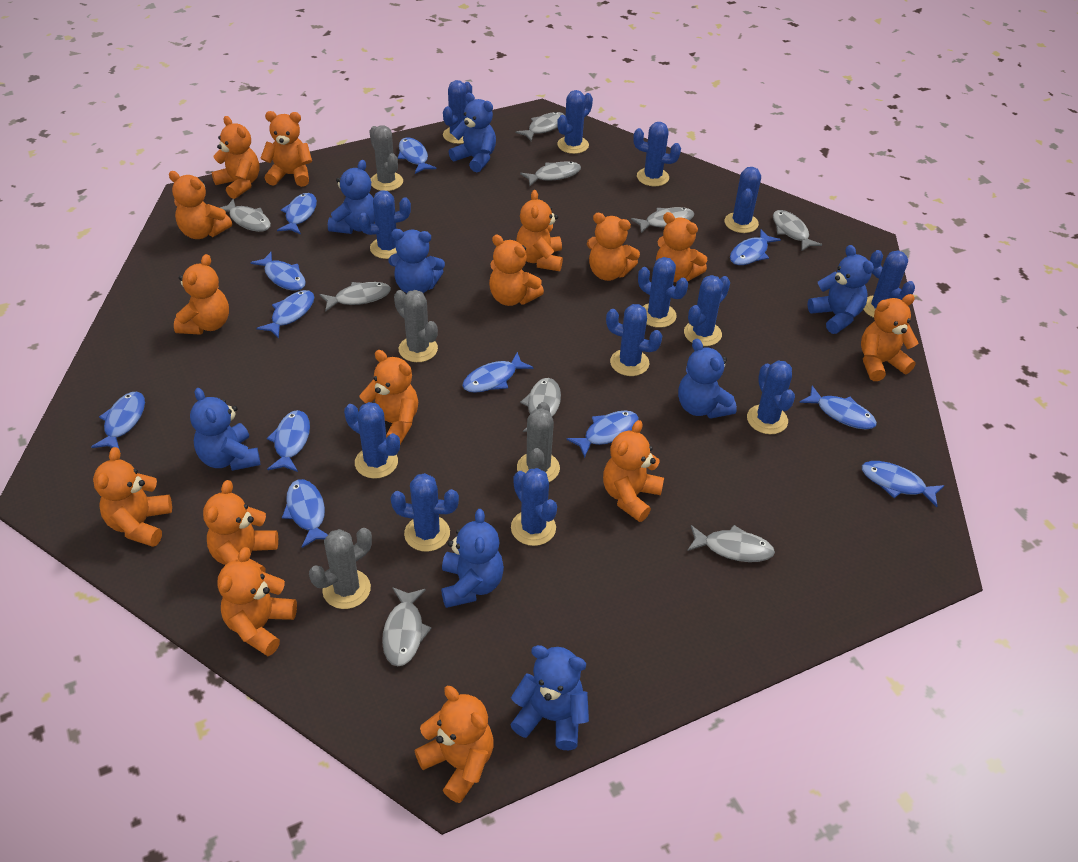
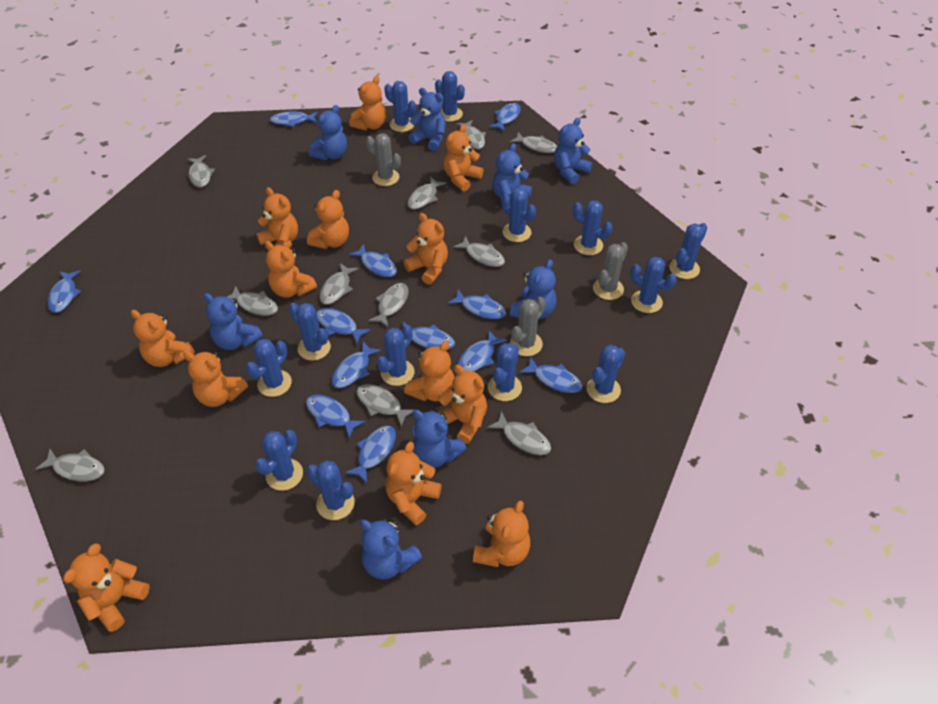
grey cactus: 4 -> 3
grey fish: 9 -> 11
orange teddy bear: 15 -> 13

